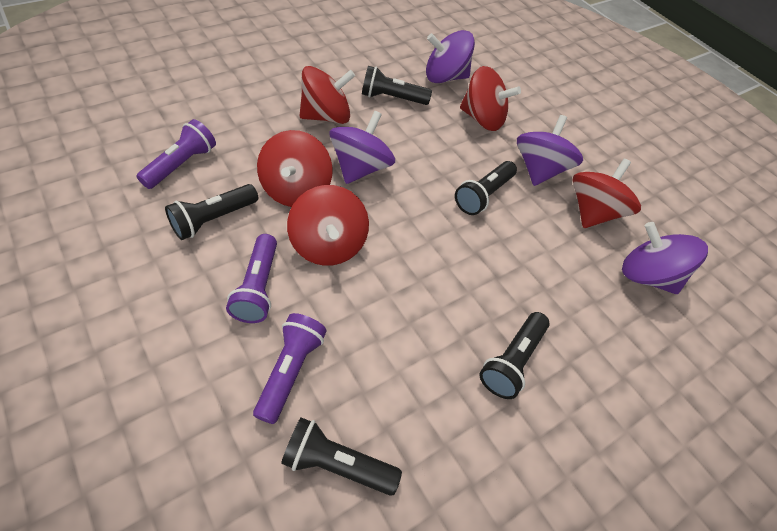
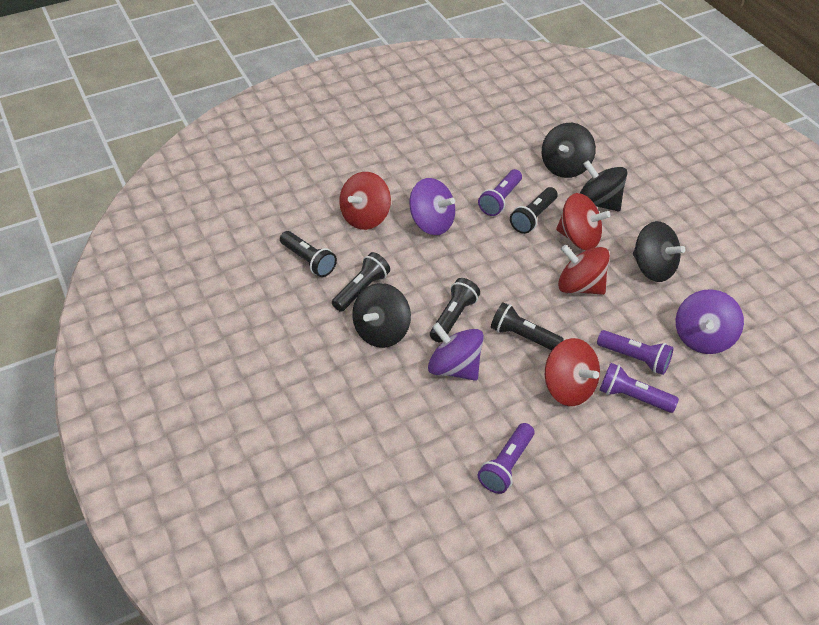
black spinning top: 0 -> 4
purple flashlight: 3 -> 4
purple spinning top: 4 -> 3
red spinning top: 5 -> 4

